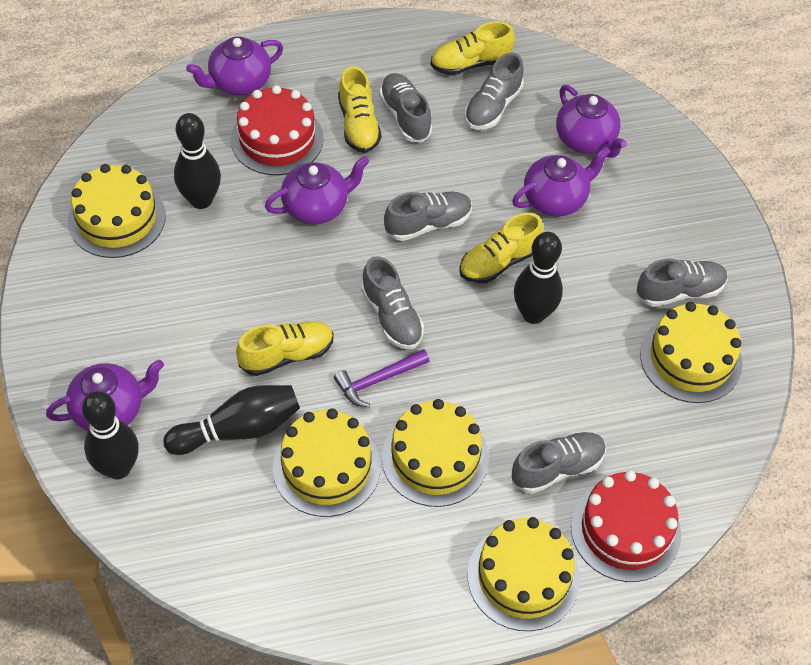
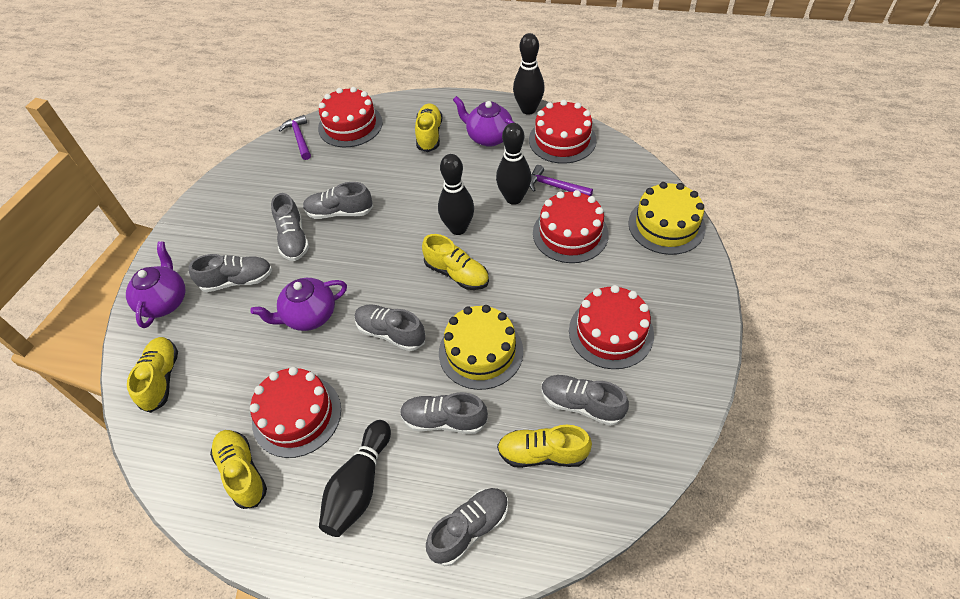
grey shoe: 6 -> 7
purple hammer: 1 -> 2
purple teapot: 5 -> 3
red cake: 2 -> 5
yellow cake: 5 -> 2
yellow shoe: 4 -> 5

